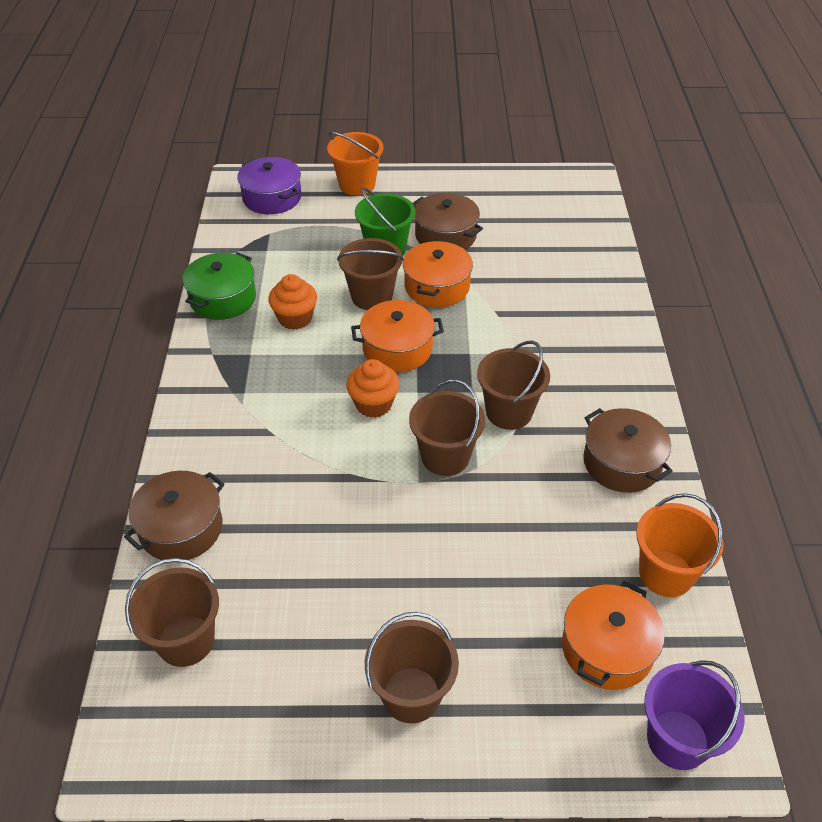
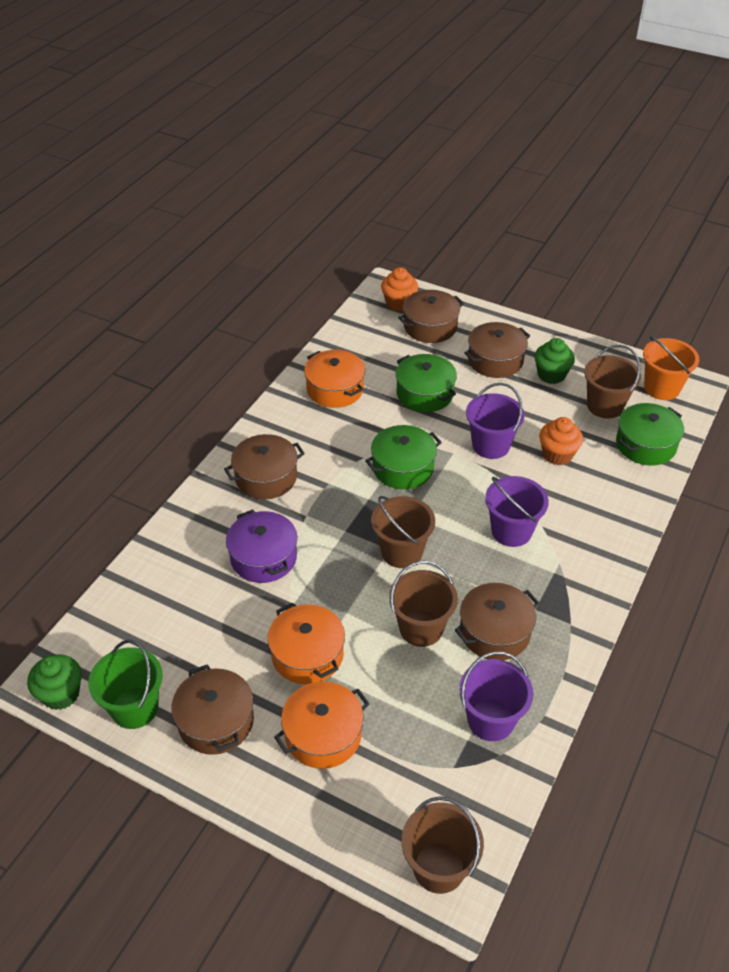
brown bucket: 5 -> 4
brown pot: 3 -> 5
green cupcake: 0 -> 2
green pot: 1 -> 3
orange bucket: 2 -> 1
purple bucket: 1 -> 3

